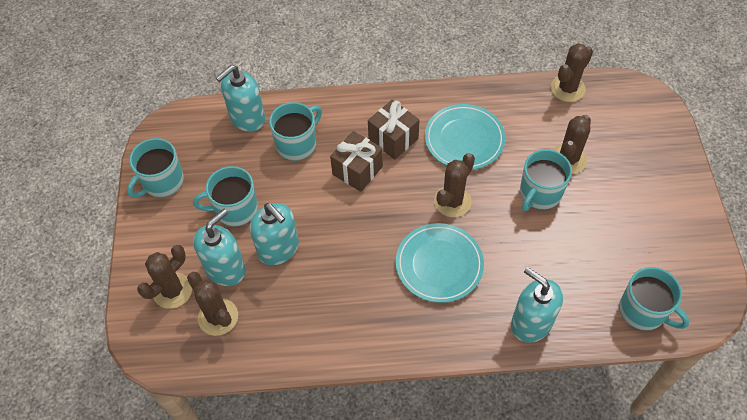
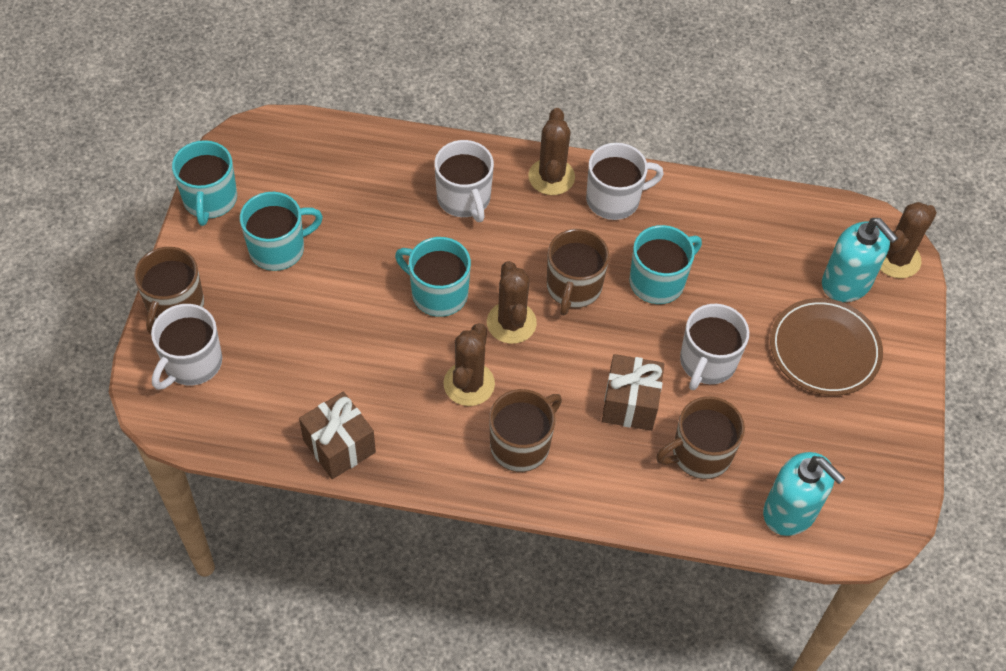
brown cactus: 5 -> 4
brown mug: 0 -> 4
brown plate: 0 -> 1
turquoise mug: 5 -> 4
turquoise plate: 2 -> 0
turquoise soap dispenser: 4 -> 2
white mug: 0 -> 4

